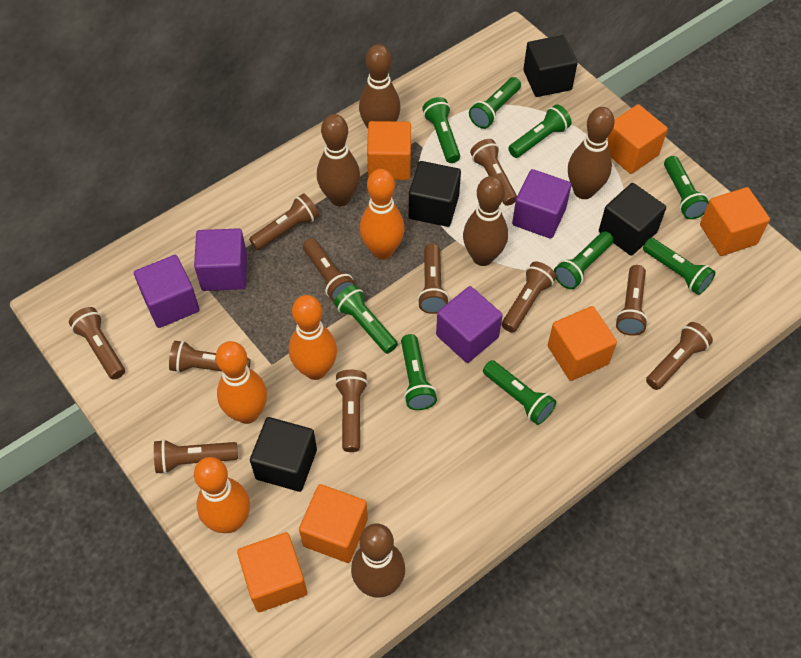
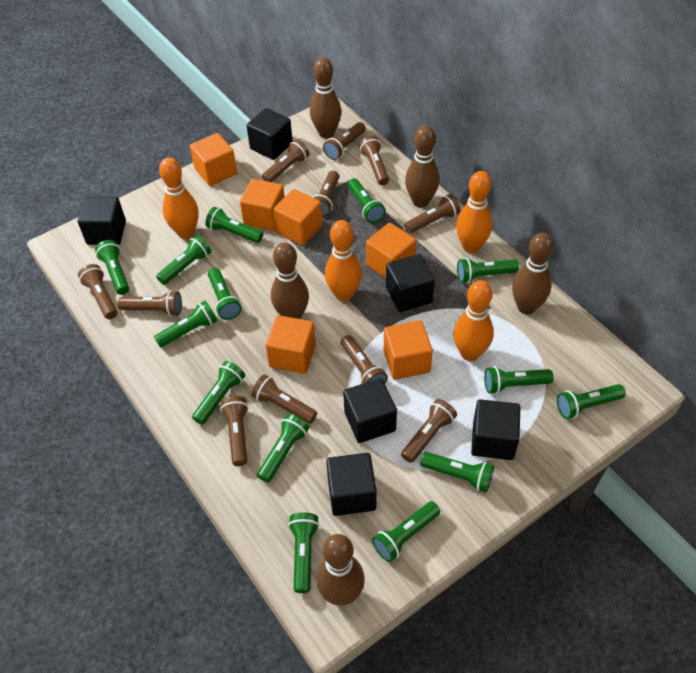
black cube: 4 -> 6
green flashlight: 9 -> 14
purple cube: 4 -> 0

